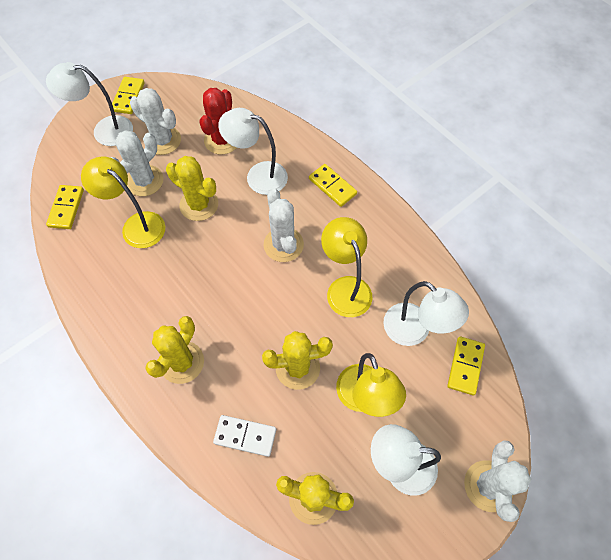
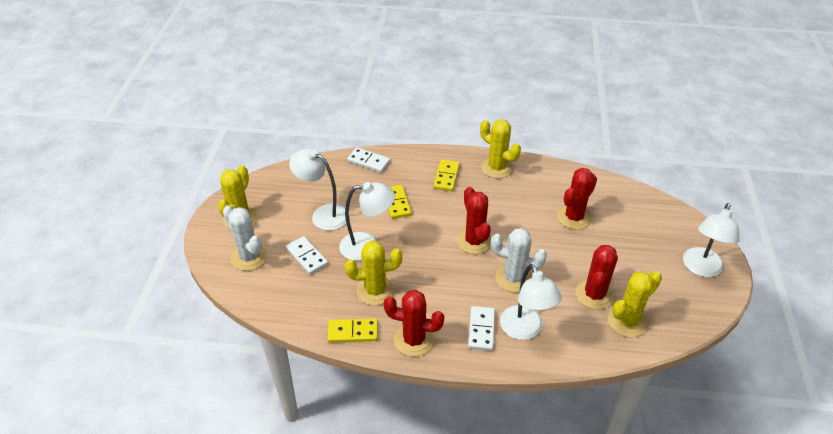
red cactus: 1 -> 4
white cactus: 4 -> 2
white domino: 1 -> 3
yellow domino: 4 -> 3
yellow lamp: 3 -> 0

